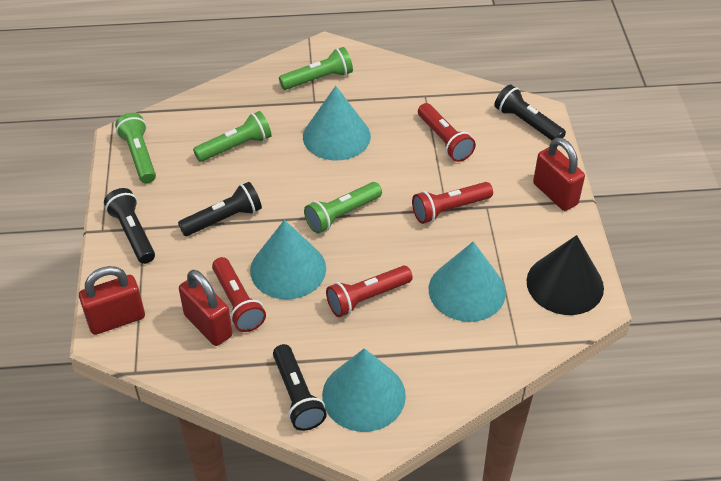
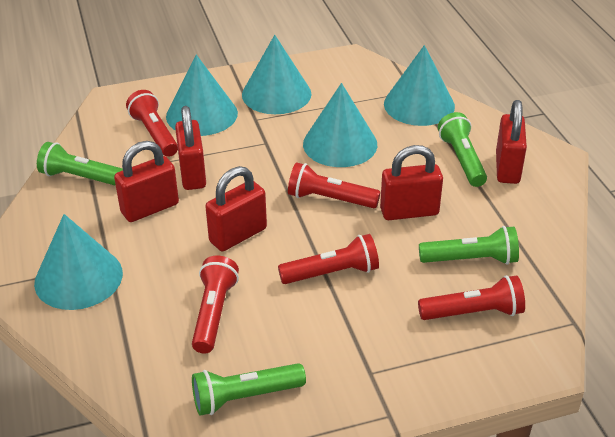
black cone: 1 -> 0
black flashlight: 4 -> 0
red flashlight: 4 -> 5
red padlock: 3 -> 5
turquoise cone: 4 -> 5

